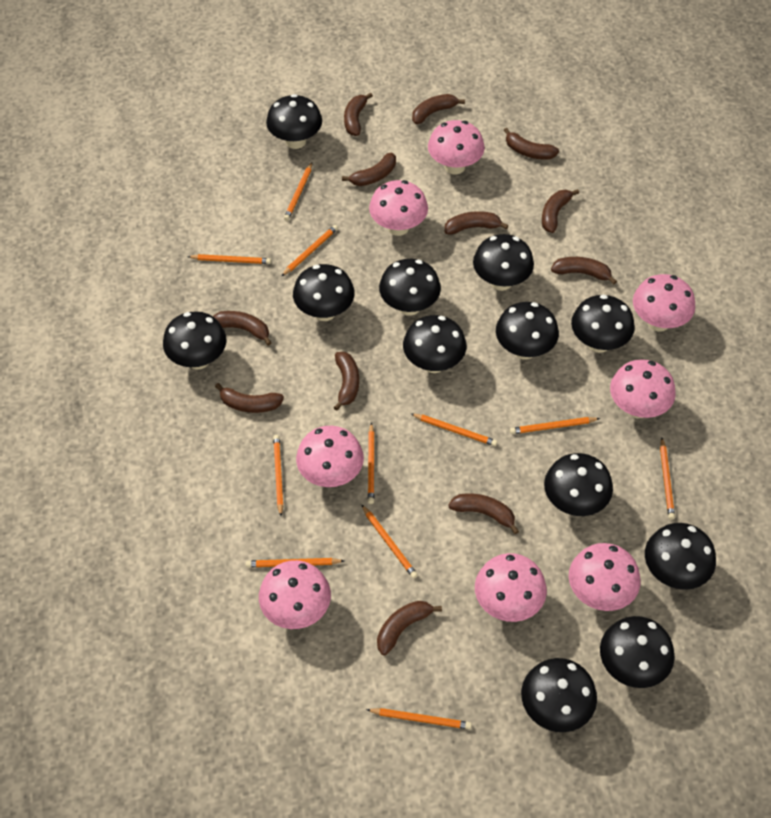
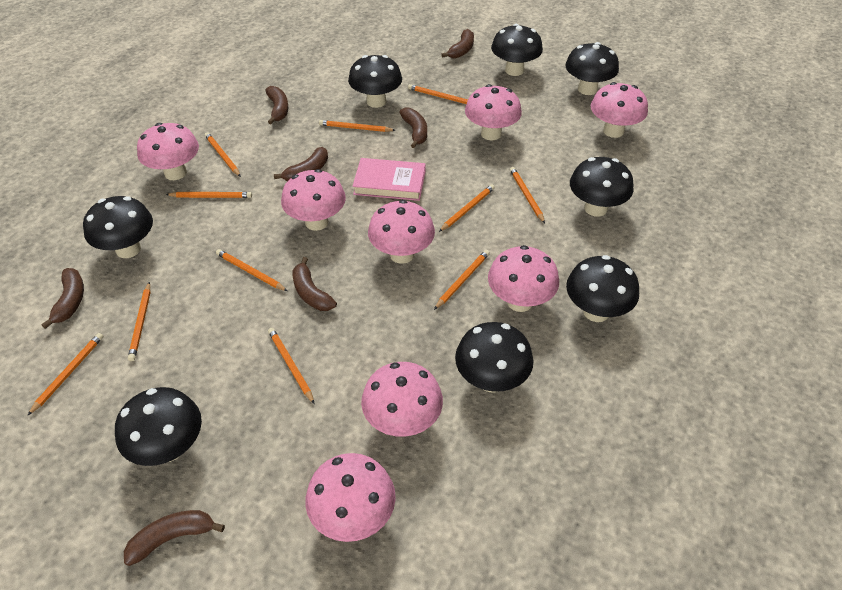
black mushroom: 12 -> 8
brown banana: 12 -> 7
pink book: 0 -> 1

